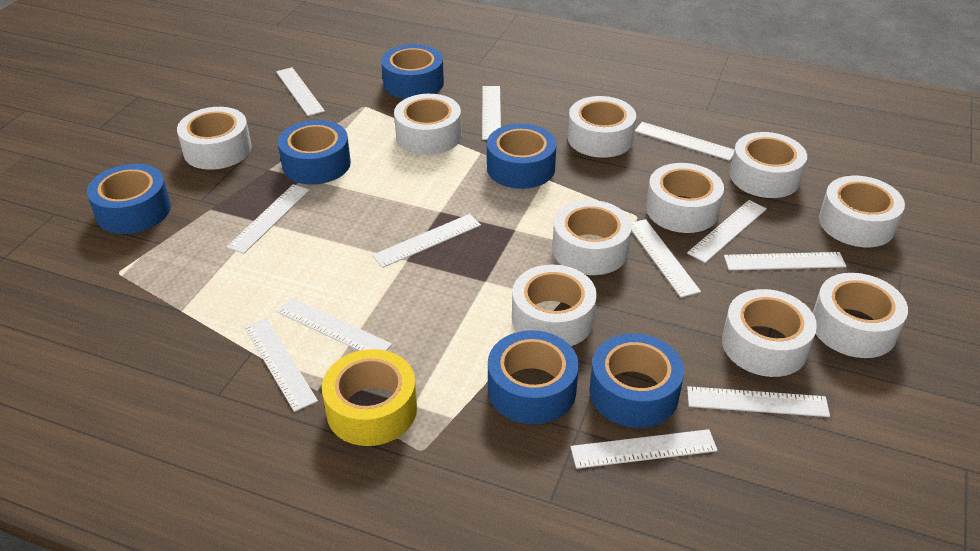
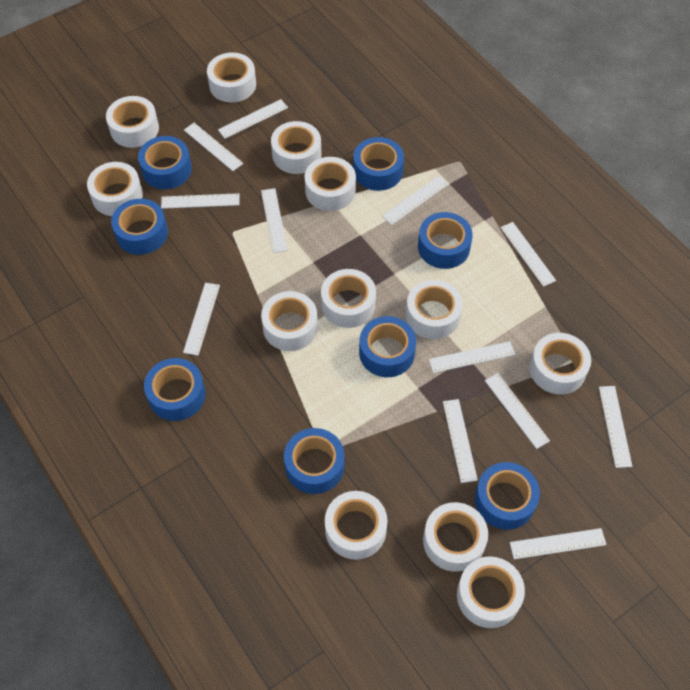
blue tape: 6 -> 8
white tape: 10 -> 12
yellow tape: 1 -> 0

